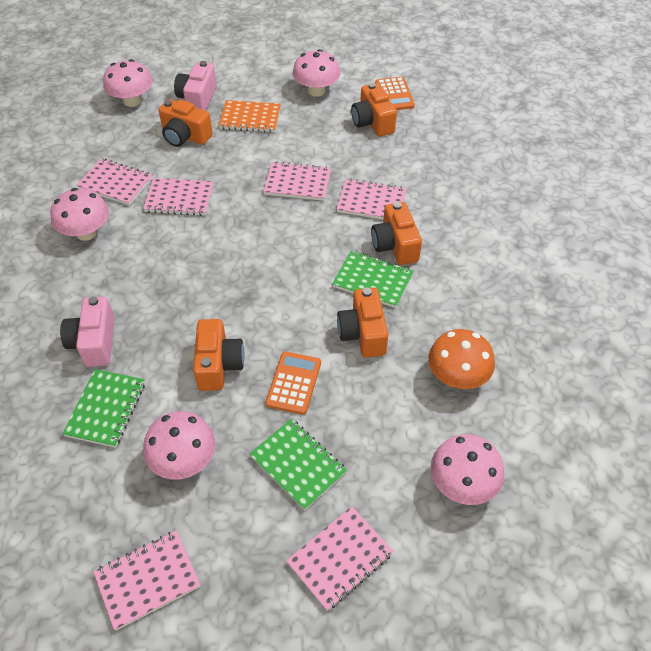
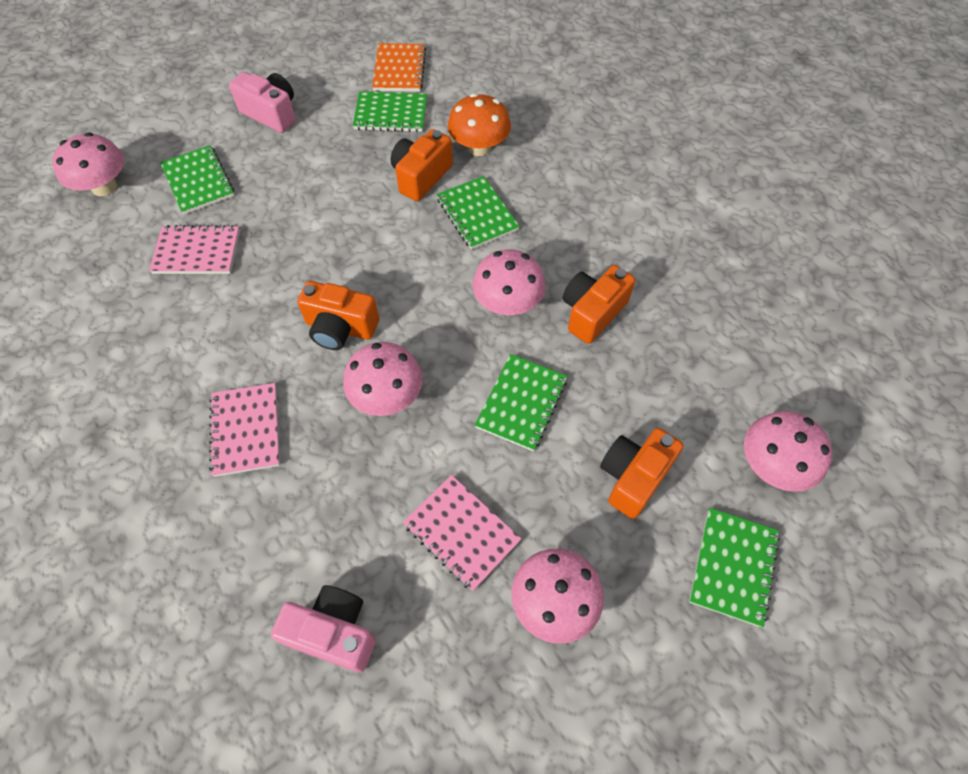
green notebook: 3 -> 5
orange calculator: 2 -> 0
orange camera: 5 -> 4
pink notebook: 6 -> 3

